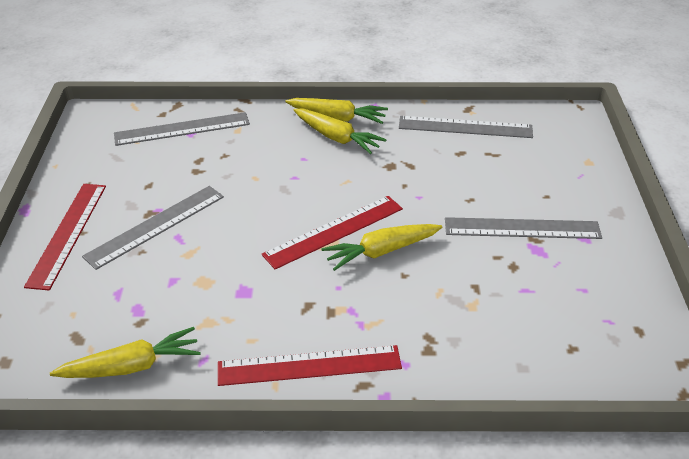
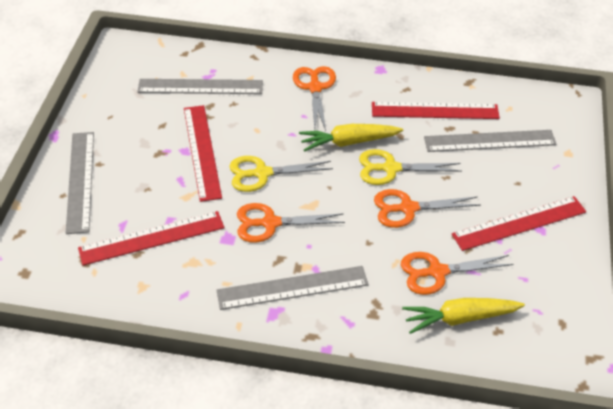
orange scissors: 0 -> 4
red ruler: 3 -> 4
yellow carrot: 4 -> 2
yellow scissors: 0 -> 2

